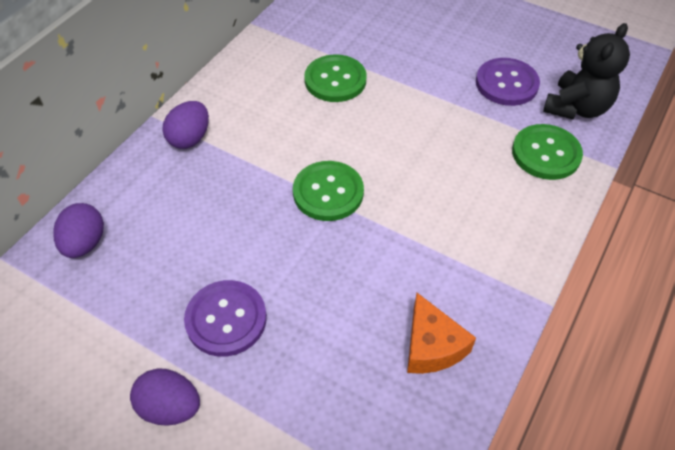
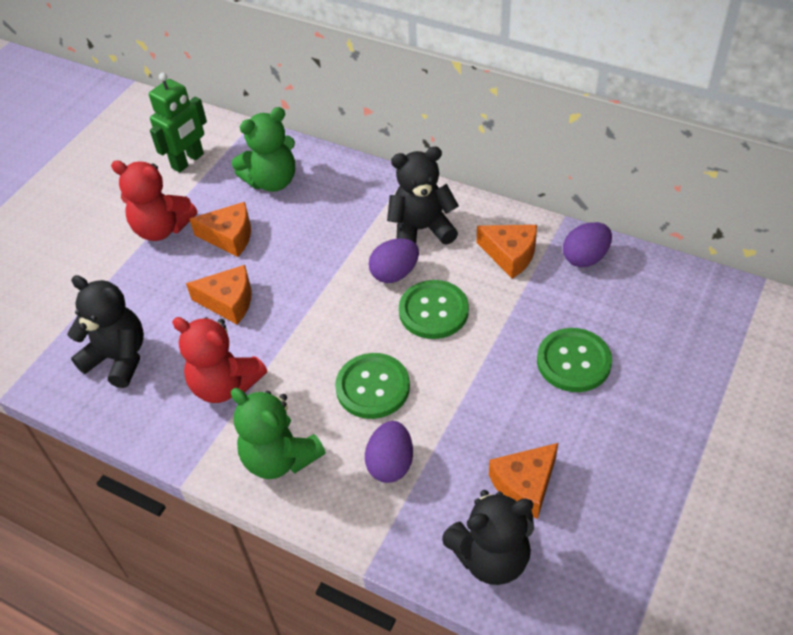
black teddy bear: 1 -> 3
green robot: 0 -> 1
green teddy bear: 0 -> 2
orange cheese: 1 -> 4
purple button: 2 -> 0
red teddy bear: 0 -> 2

